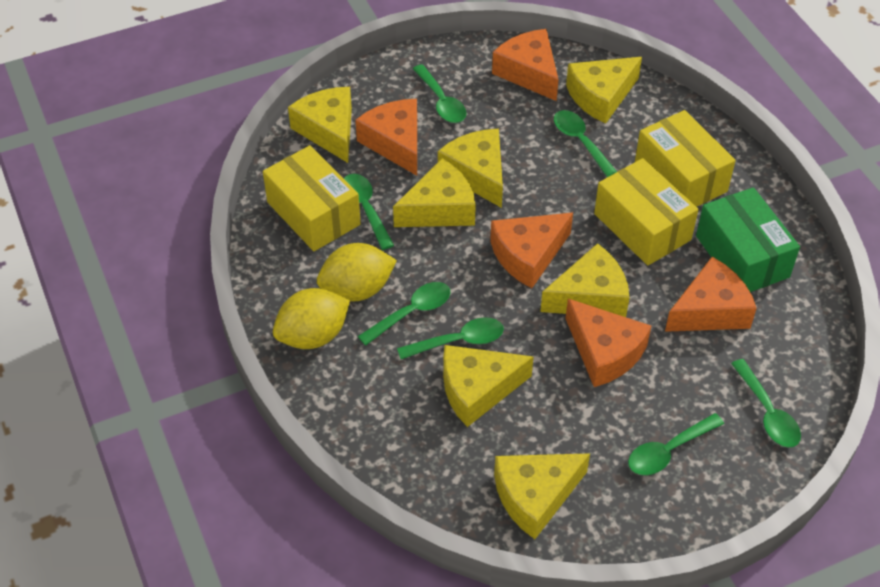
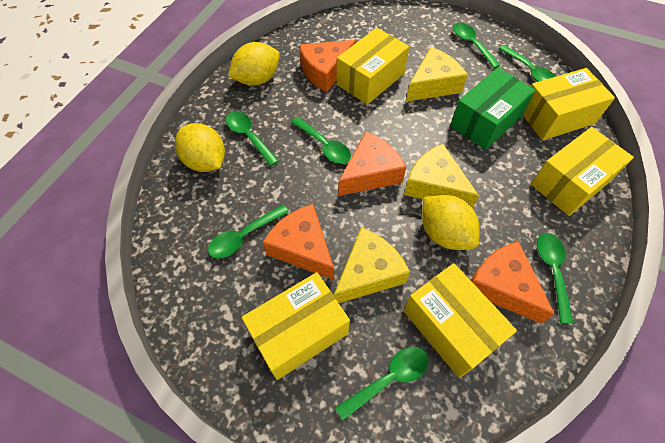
orange cheese: 5 -> 4
yellow box: 3 -> 5
yellow cheese: 7 -> 3
yellow lemon: 2 -> 3

